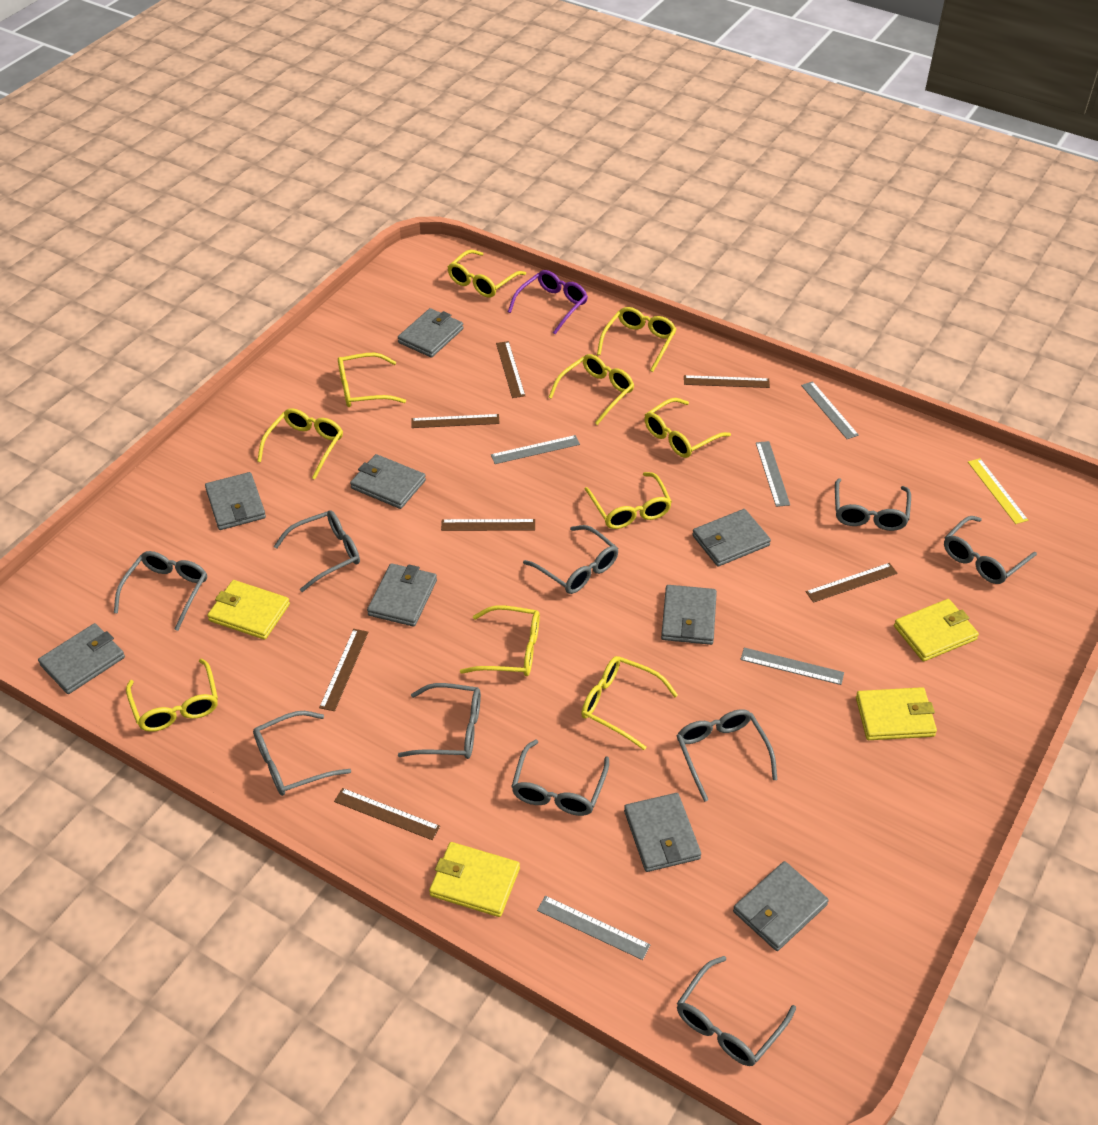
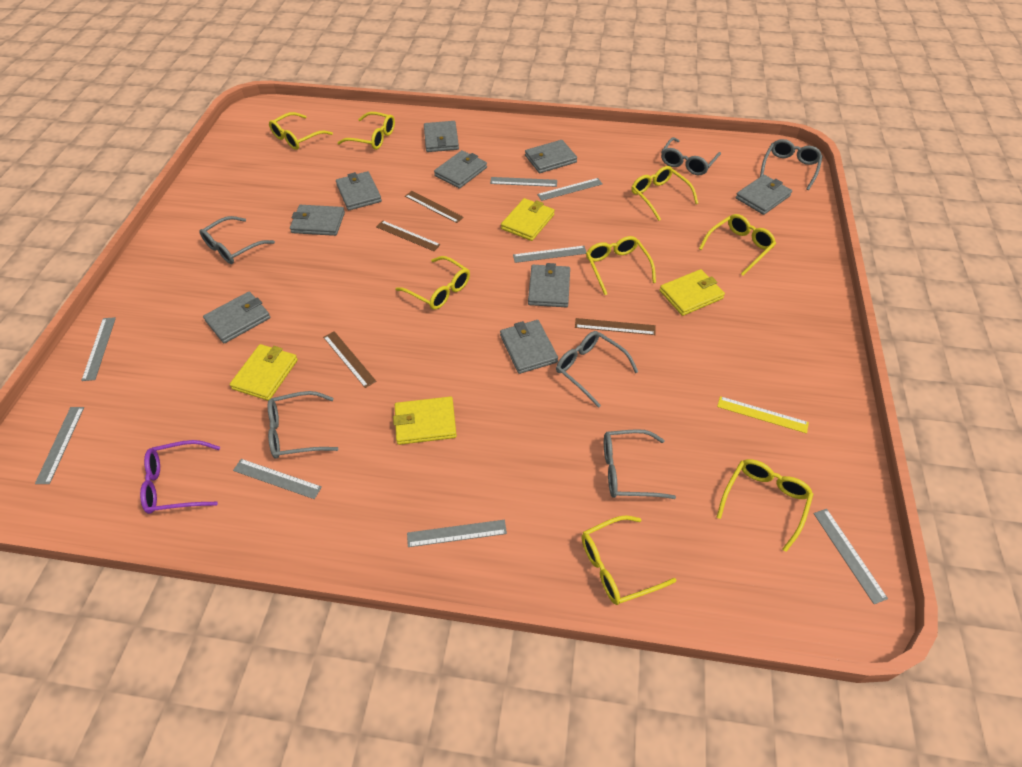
brown ruler: 7 -> 4
grey glasses: 10 -> 6
grey ruler: 5 -> 8
yellow glasses: 10 -> 8

